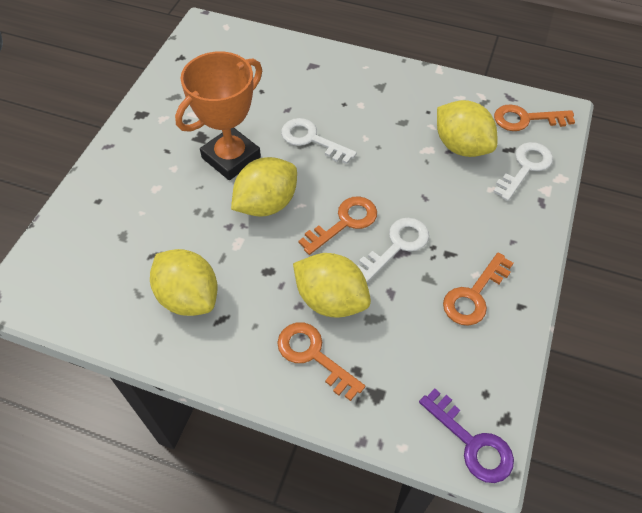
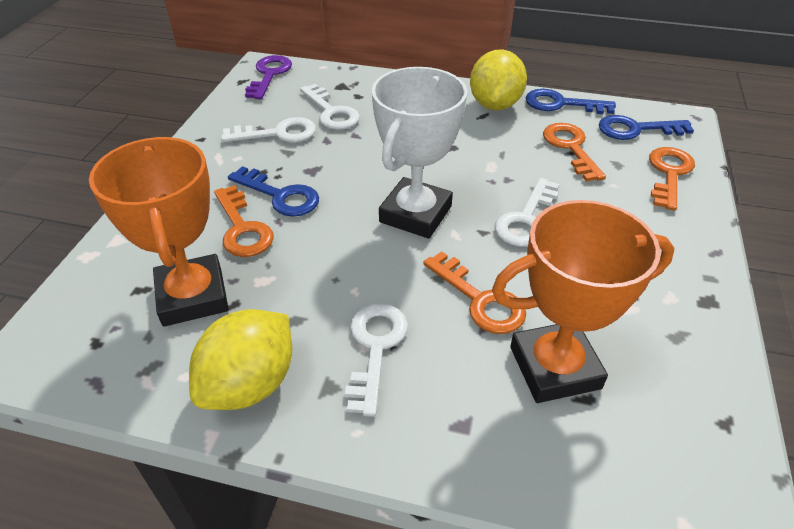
blue key: 0 -> 3
orange trophy: 1 -> 2
white key: 3 -> 4
white trophy: 0 -> 1
yellow lemon: 4 -> 2

